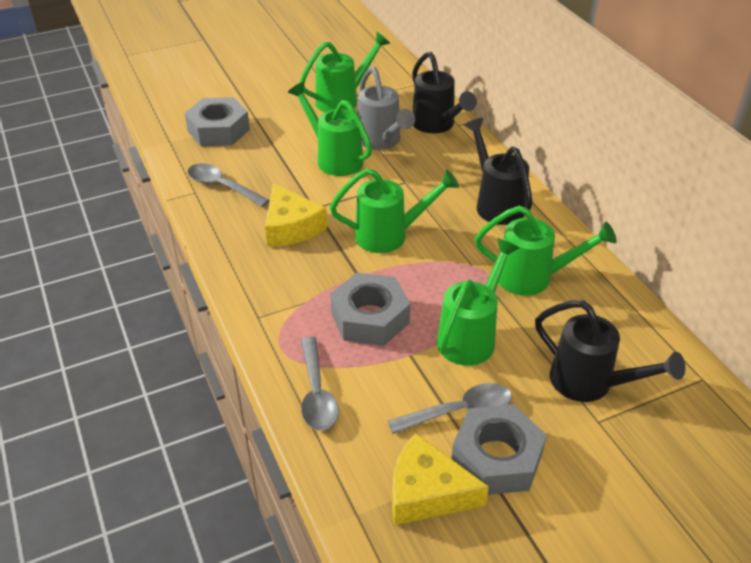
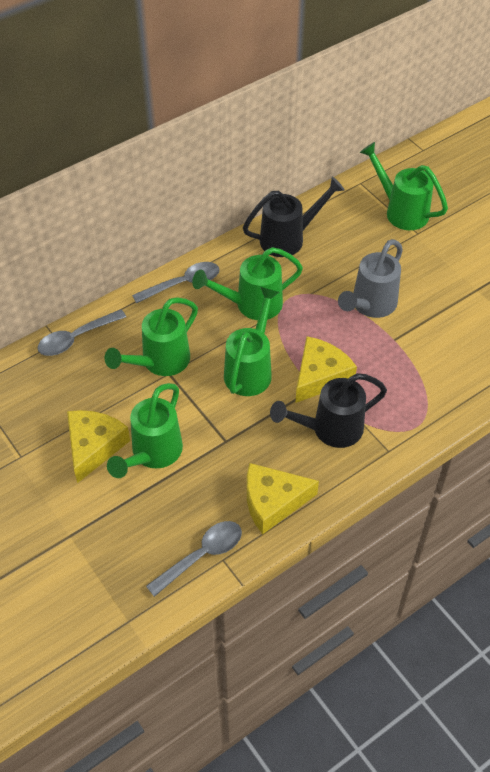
black watering can: 3 -> 2
grey nut: 3 -> 0
yellow cheese: 2 -> 3

